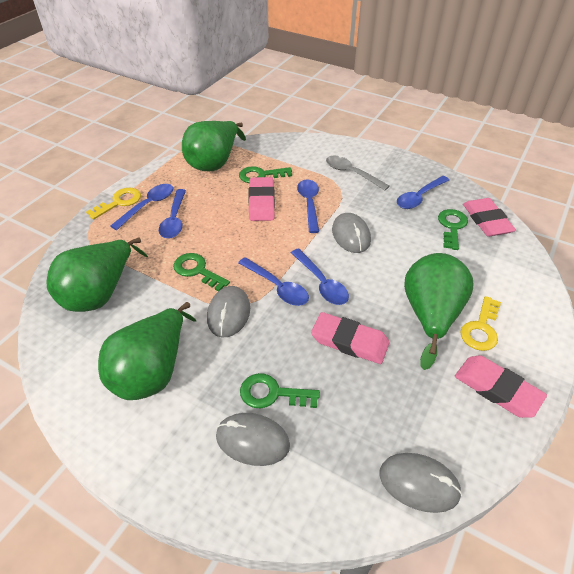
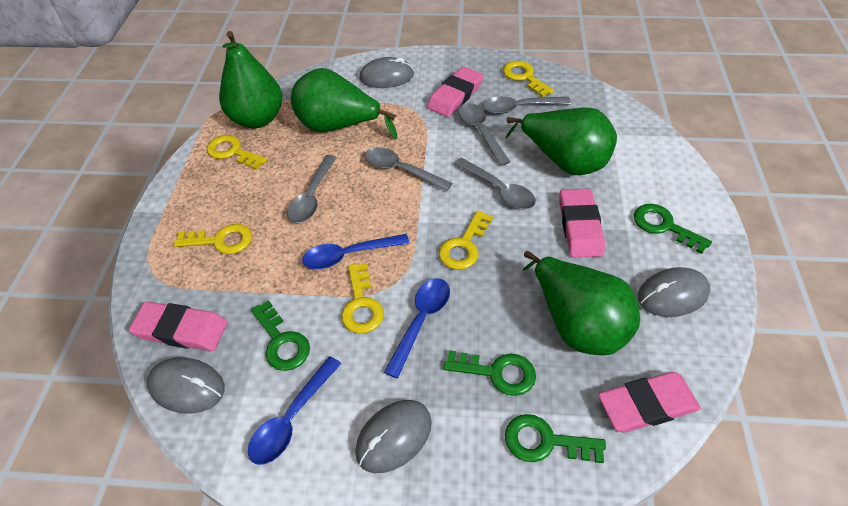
blue spoon: 6 -> 3
grey spoon: 1 -> 5
yellow key: 2 -> 5

